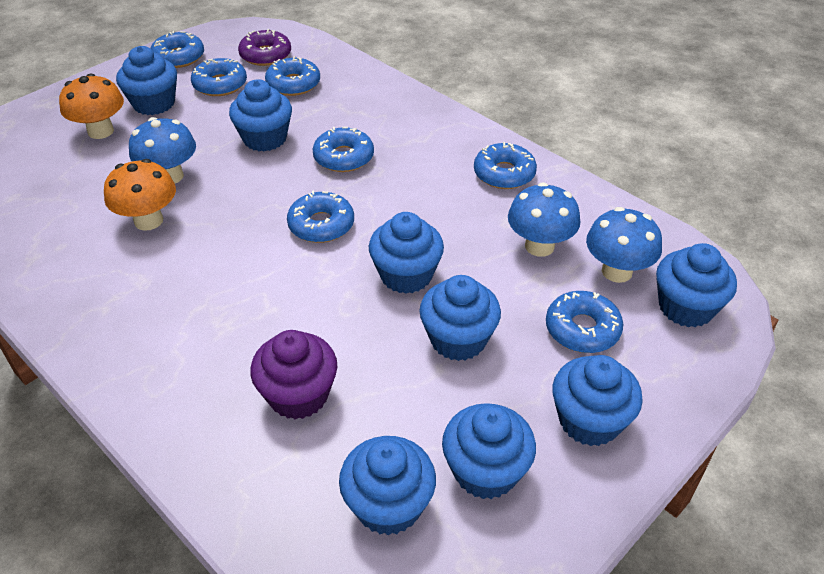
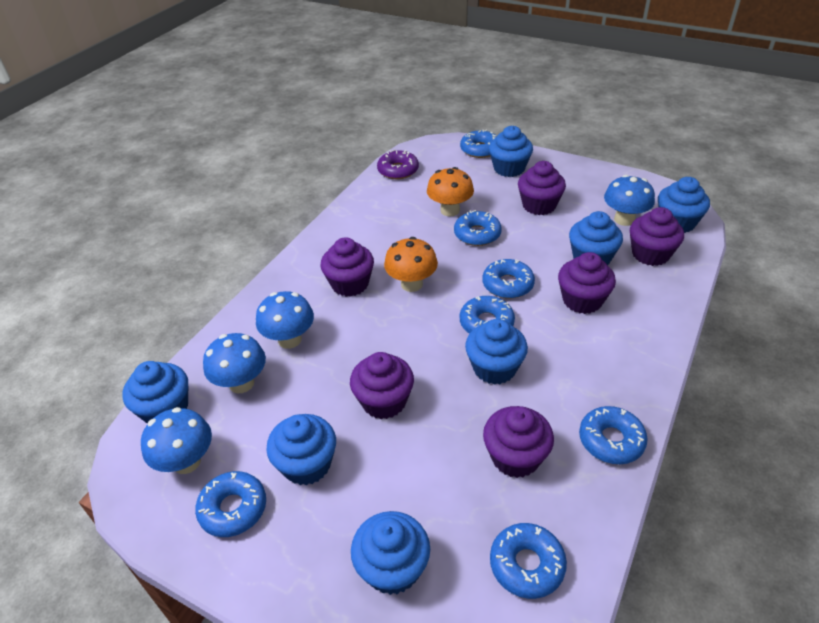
blue cupcake: 8 -> 7
blue mushroom: 3 -> 4
purple cupcake: 1 -> 6

